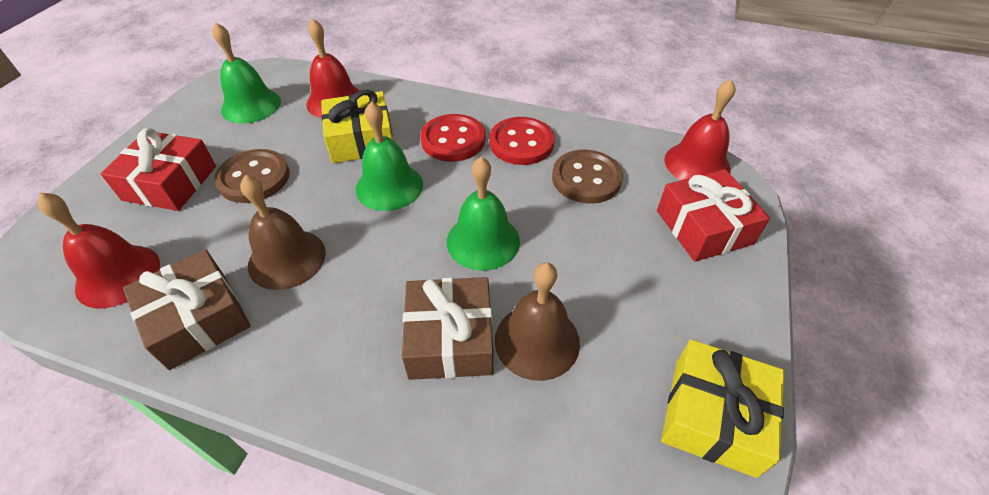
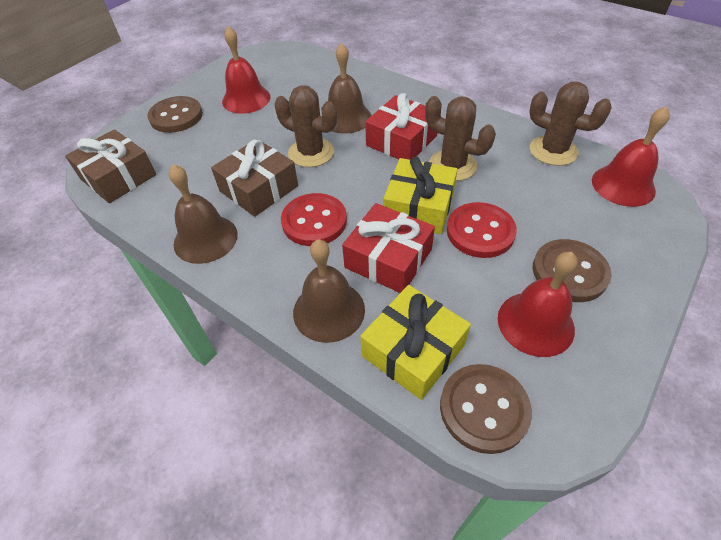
brown bell: 2 -> 3
brown button: 2 -> 3
brown cactus: 0 -> 3
green bell: 3 -> 0

